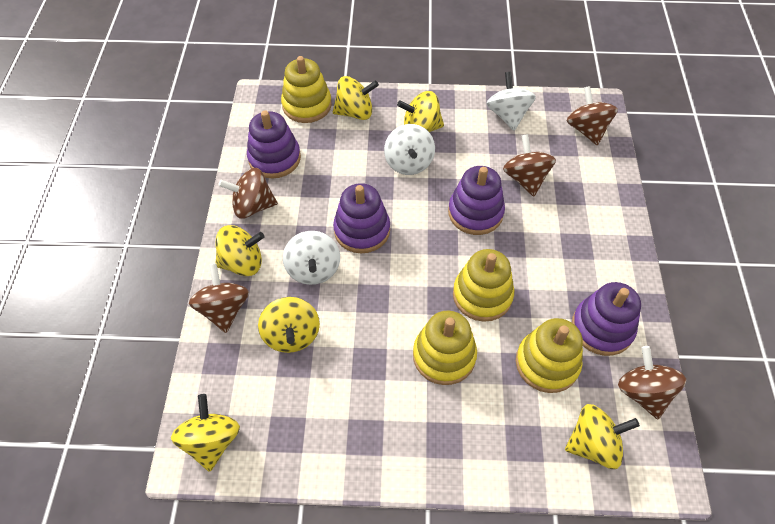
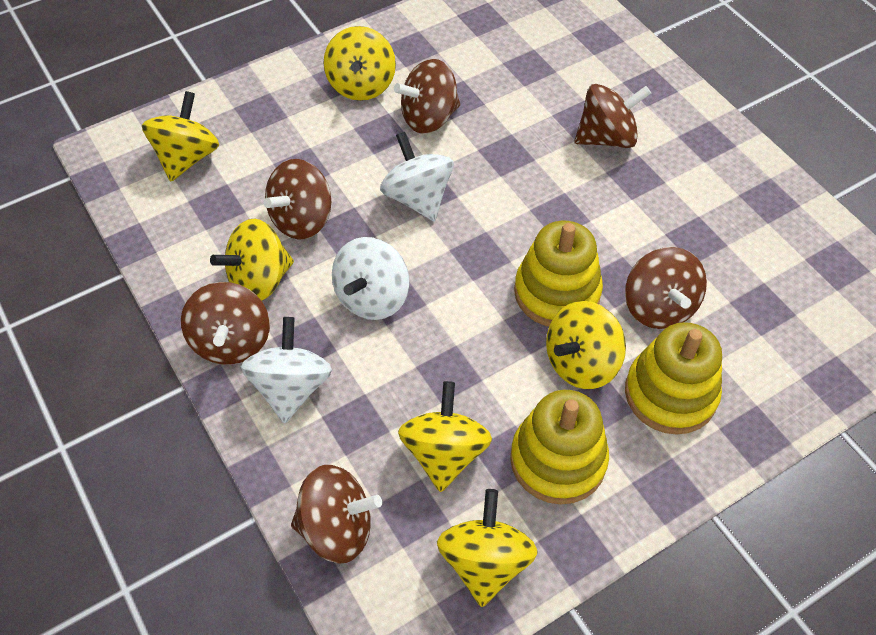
brown spinning top: 5 -> 6
purple stacking toy: 4 -> 0
yellow stacking toy: 4 -> 3

